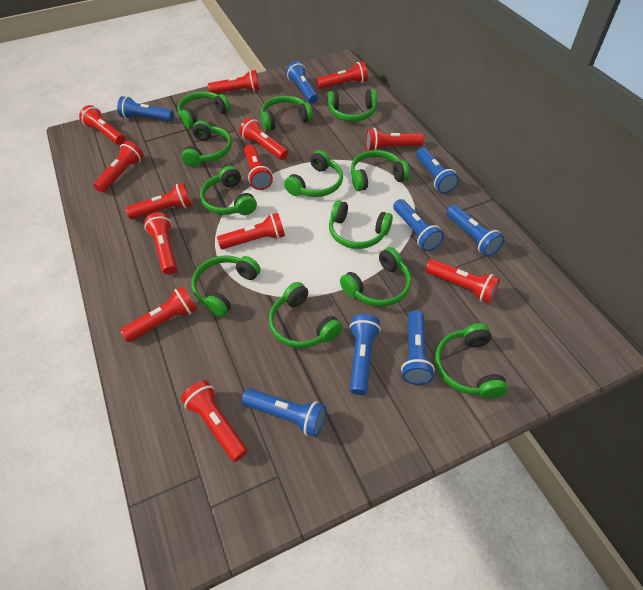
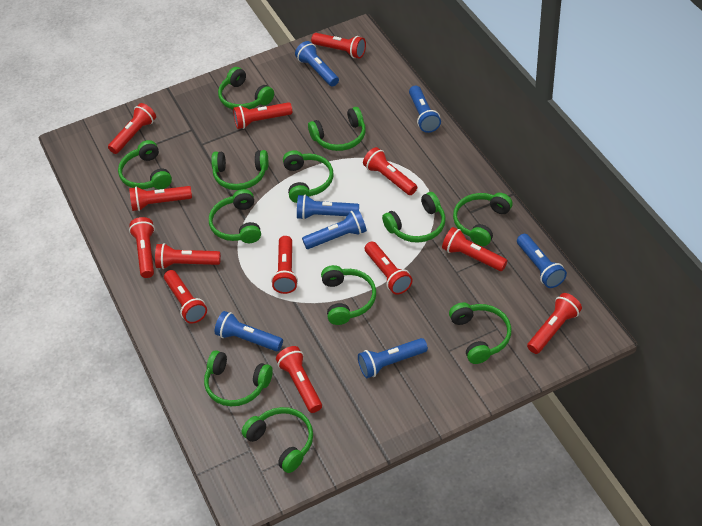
blue flashlight: 8 -> 7

